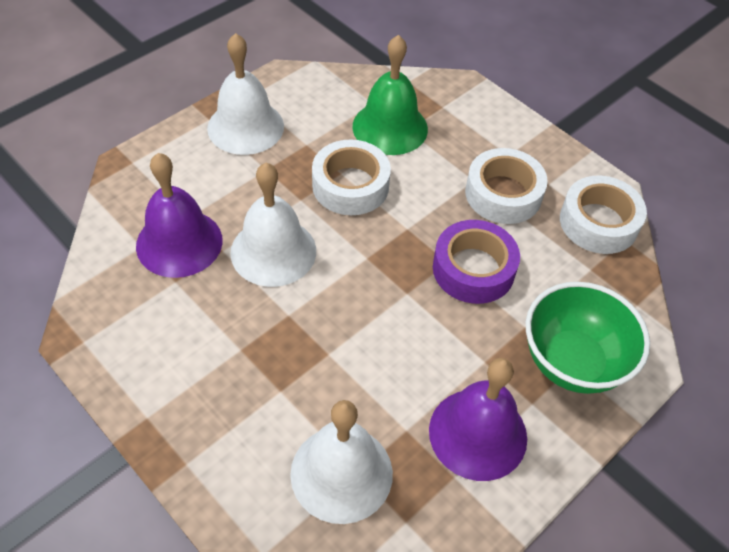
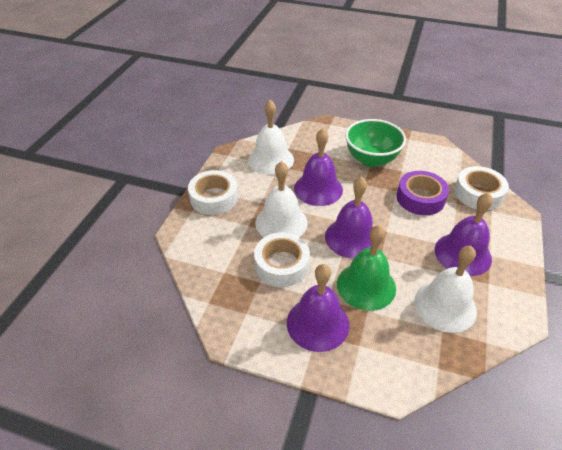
purple bell: 2 -> 4

